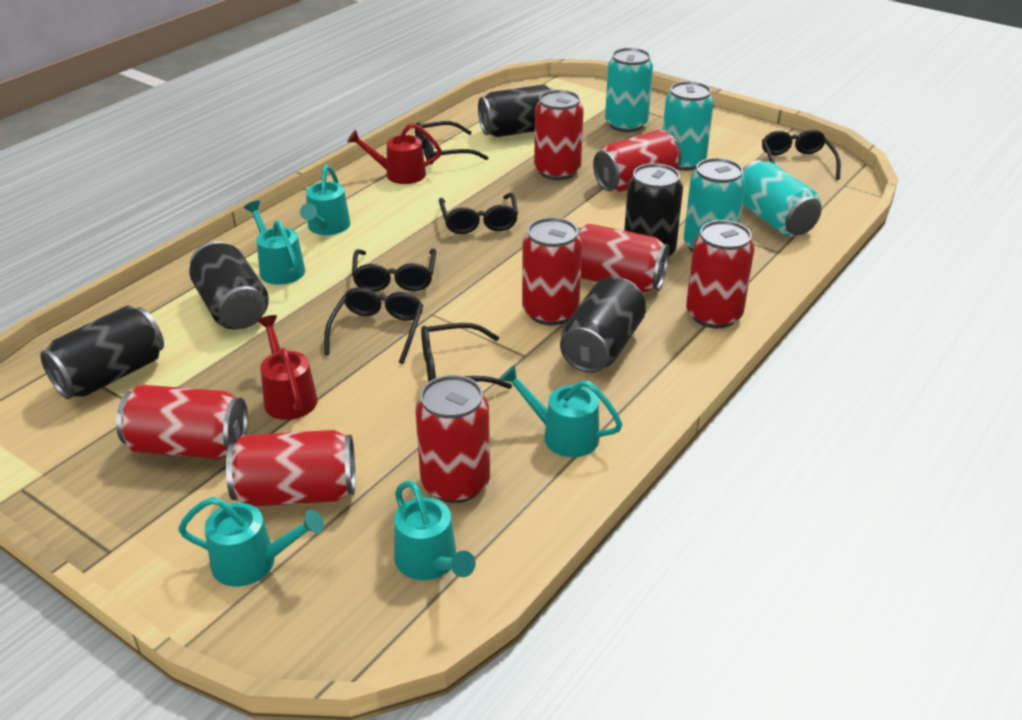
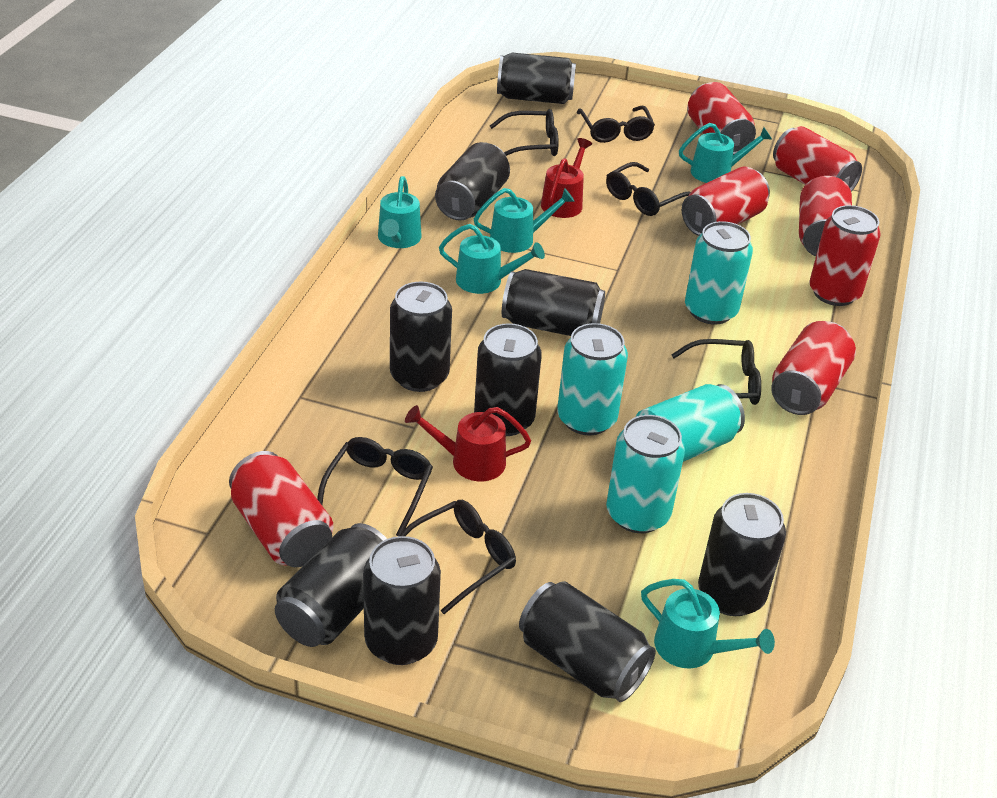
black can: 5 -> 9
red can: 8 -> 7

